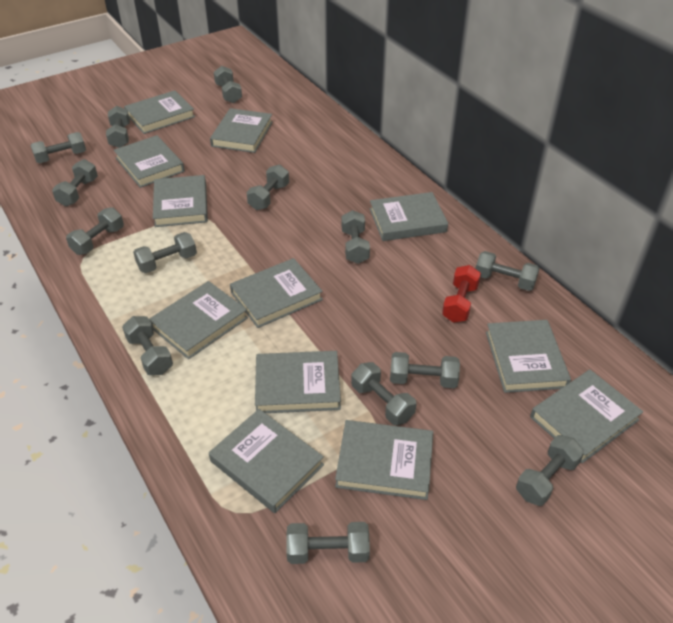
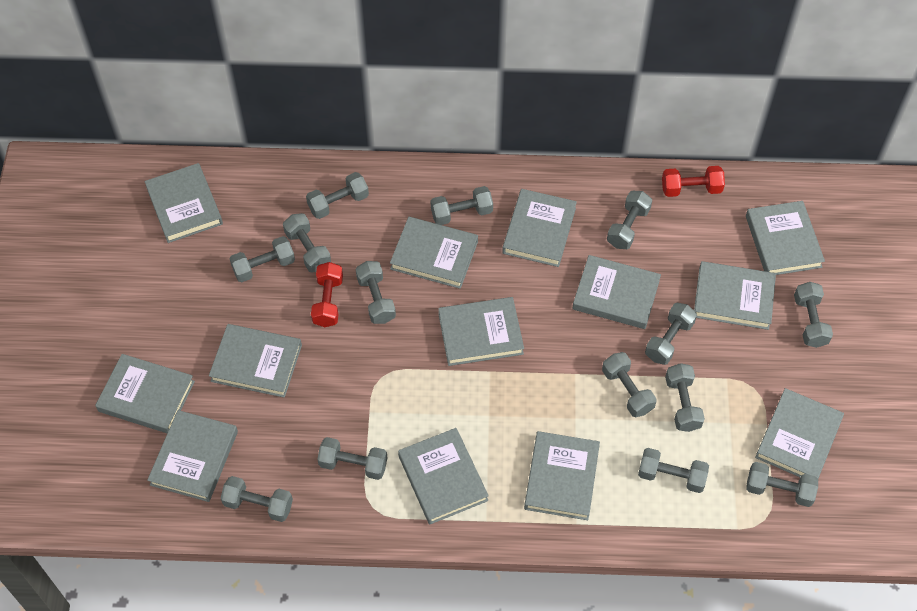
grey book: 12 -> 13
red dumbbell: 1 -> 2

